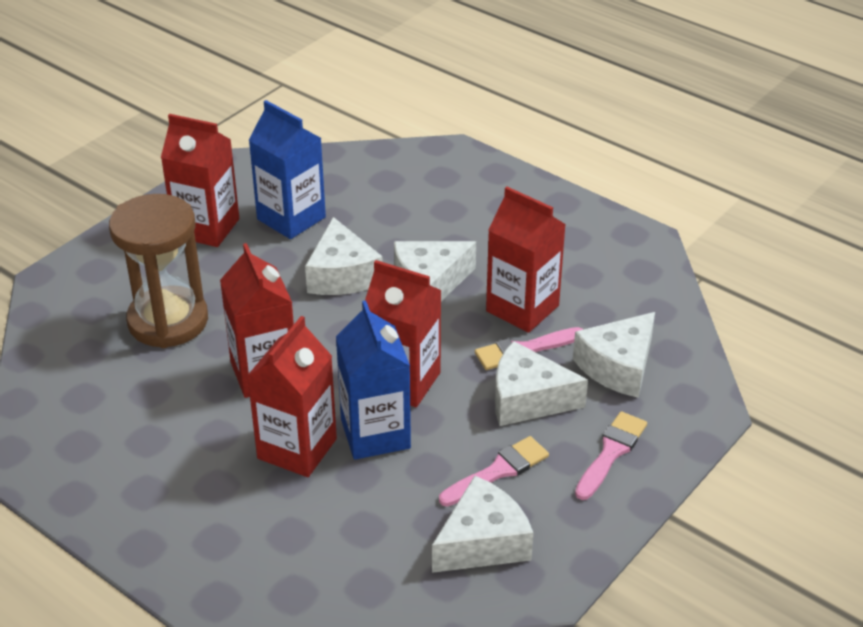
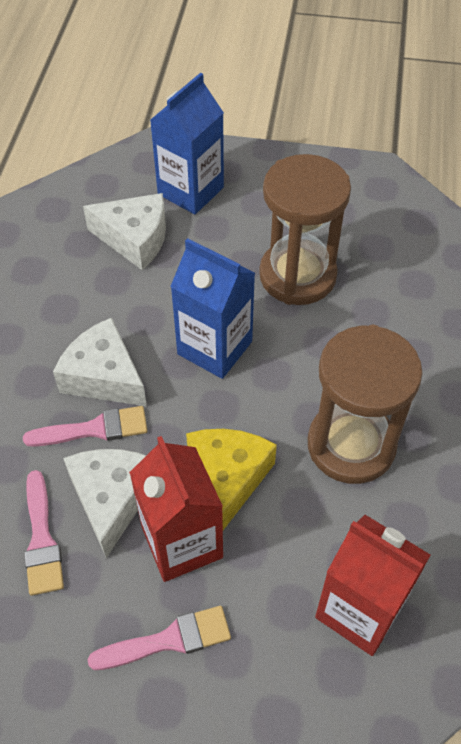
brown hourglass: 1 -> 2
red carton: 5 -> 2
white cheese: 5 -> 3
yellow cheese: 0 -> 1

